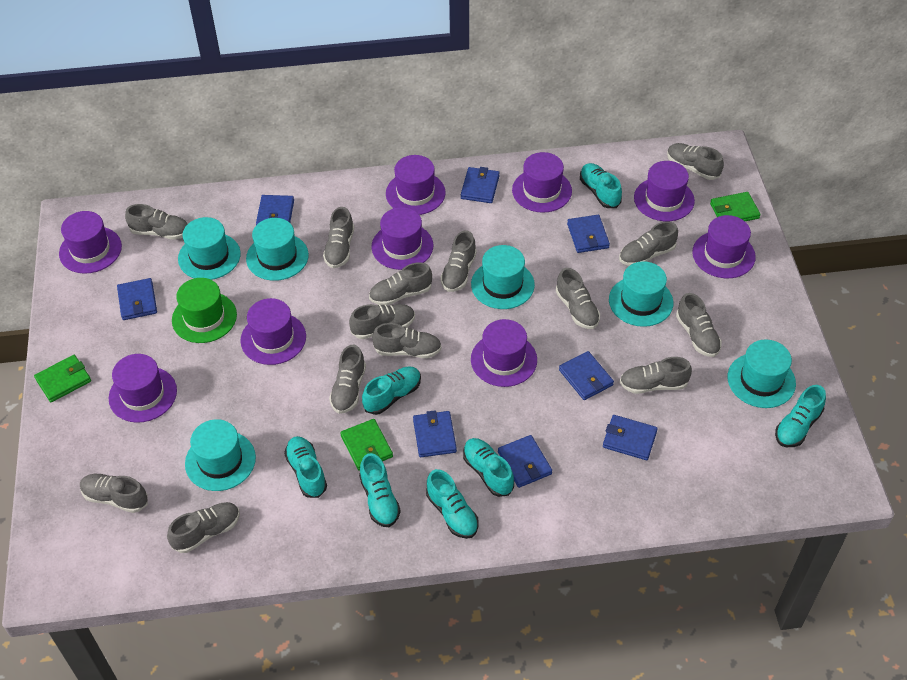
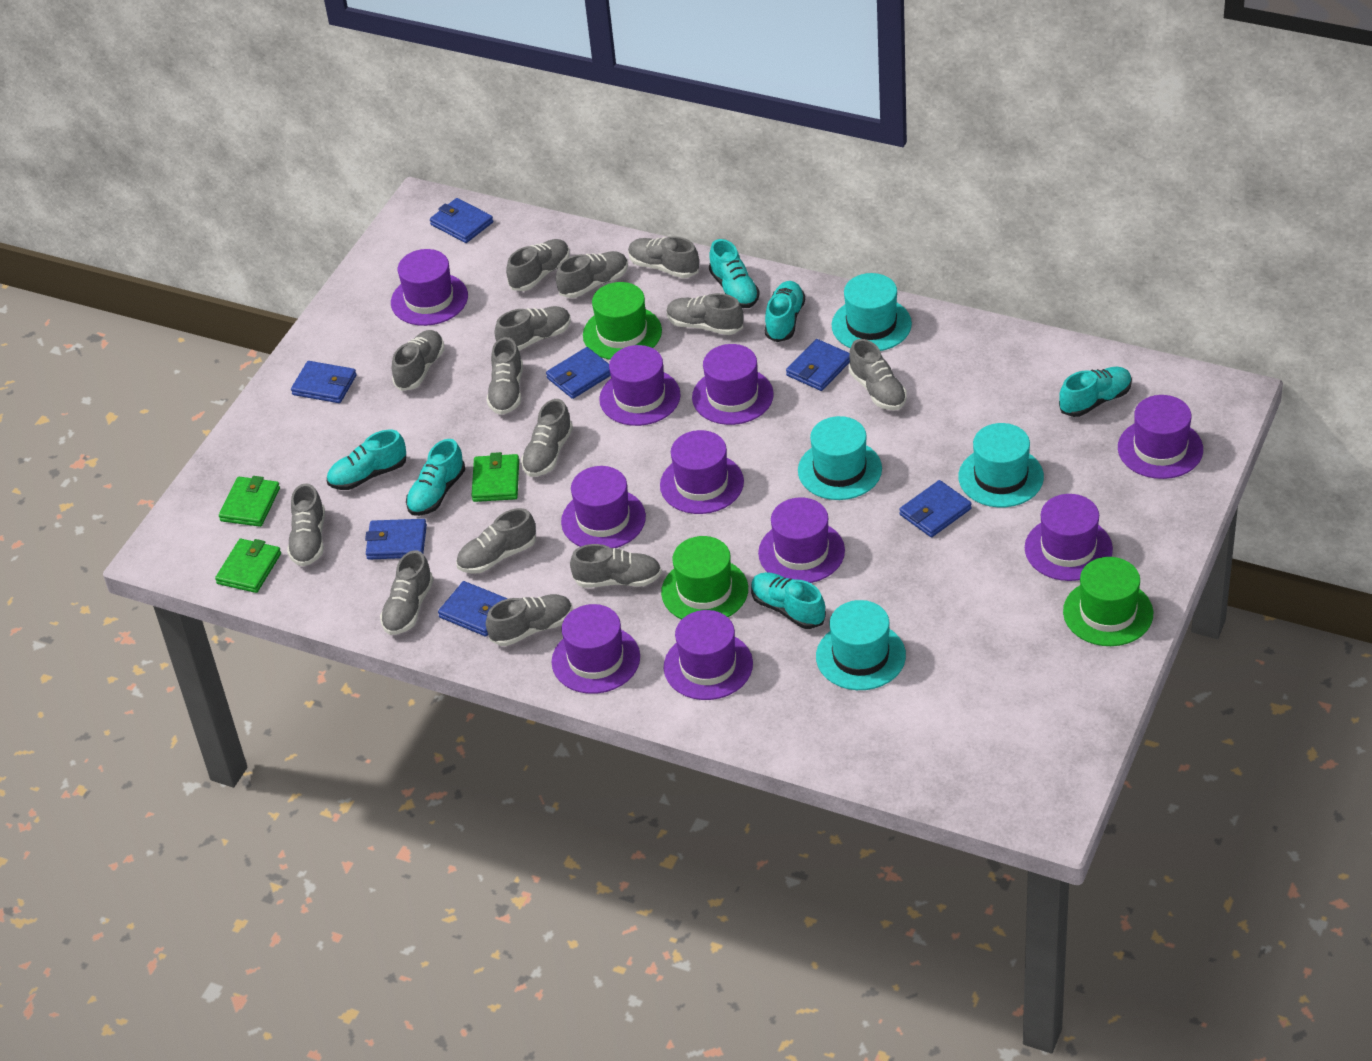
blue wallet: 8 -> 7
green hat: 1 -> 3
purple hat: 9 -> 10
turquoise hat: 6 -> 4
turquoise shoe: 7 -> 6

